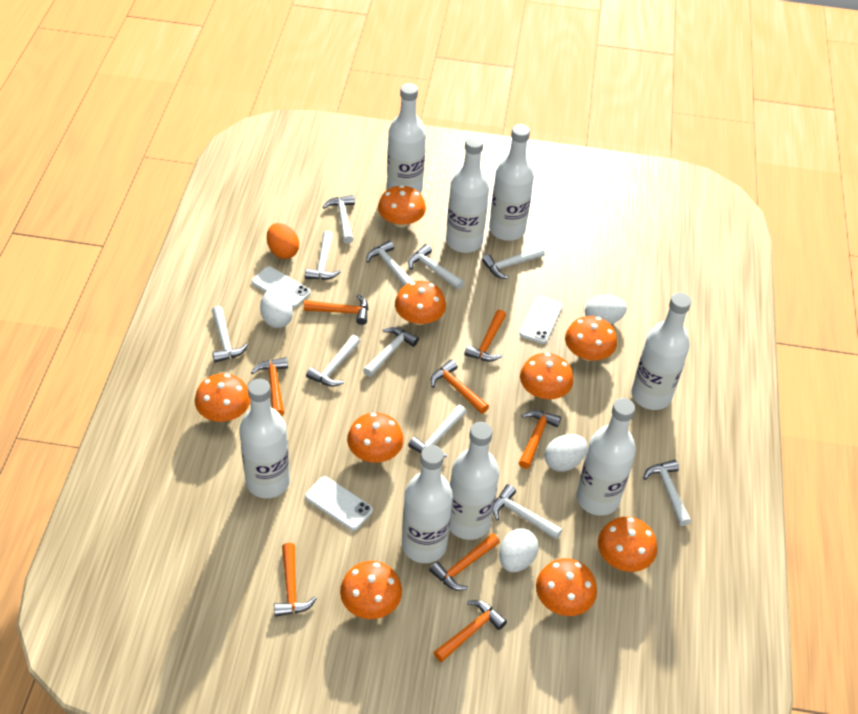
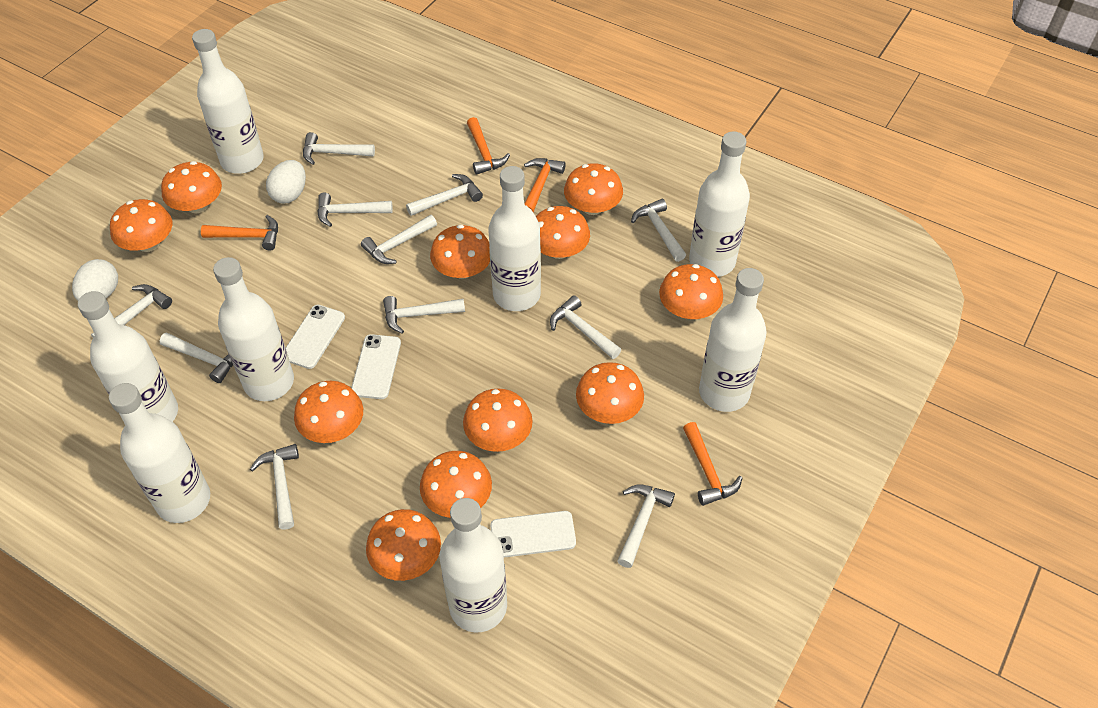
orange egg: 1 -> 0
orange hammer: 8 -> 4
orange mushroom: 9 -> 11
white egg: 4 -> 2

